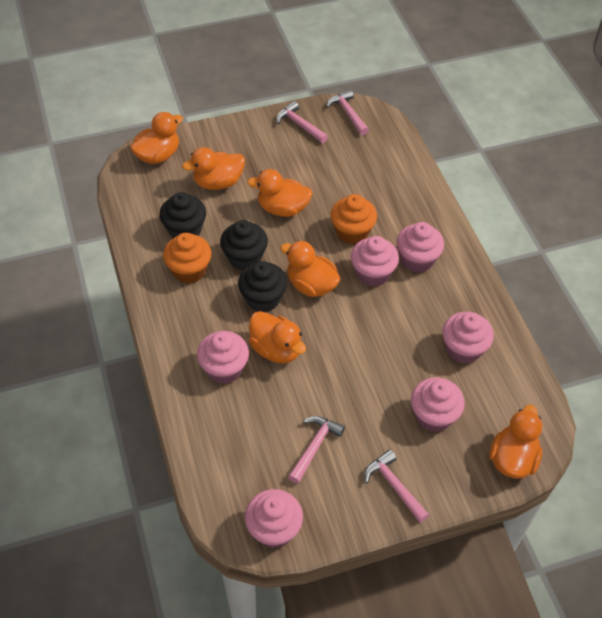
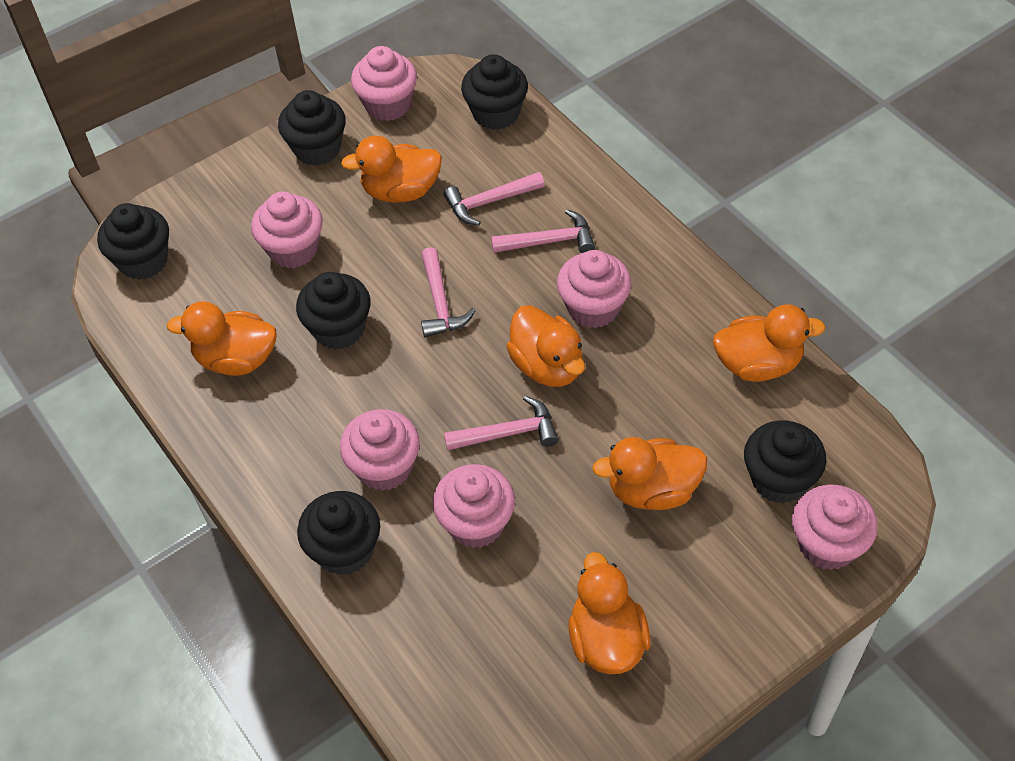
black cupcake: 3 -> 6
orange cupcake: 2 -> 0

